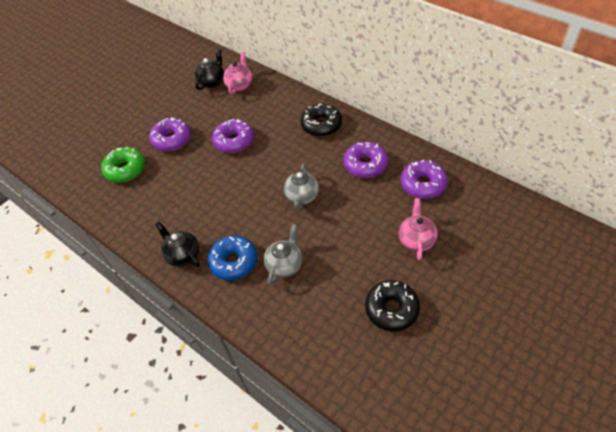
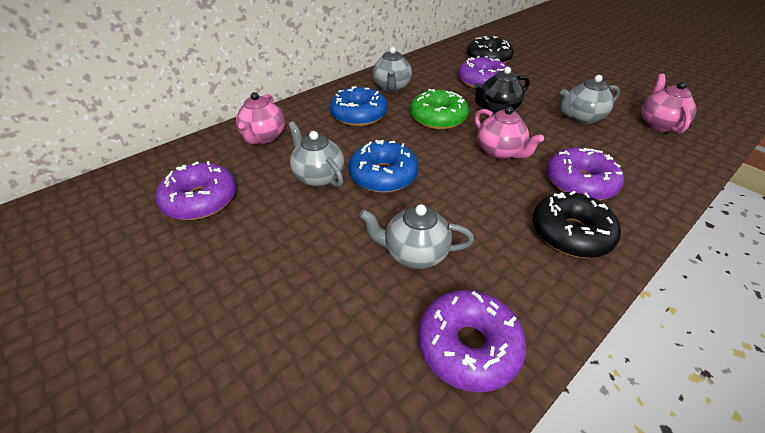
black teapot: 2 -> 1
blue donut: 1 -> 2
grey teapot: 2 -> 4
pink teapot: 2 -> 3

